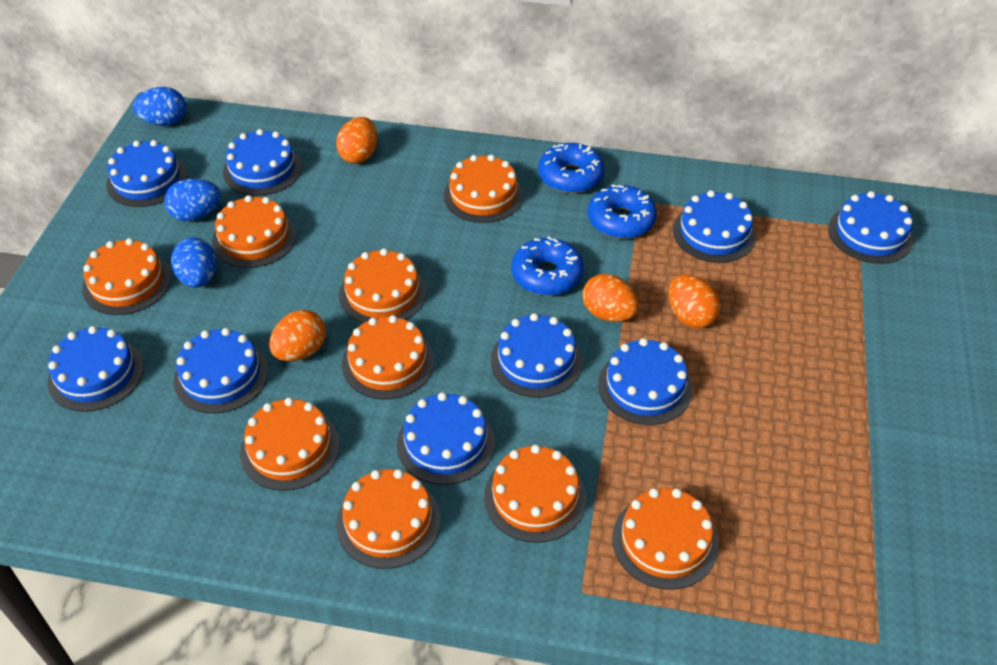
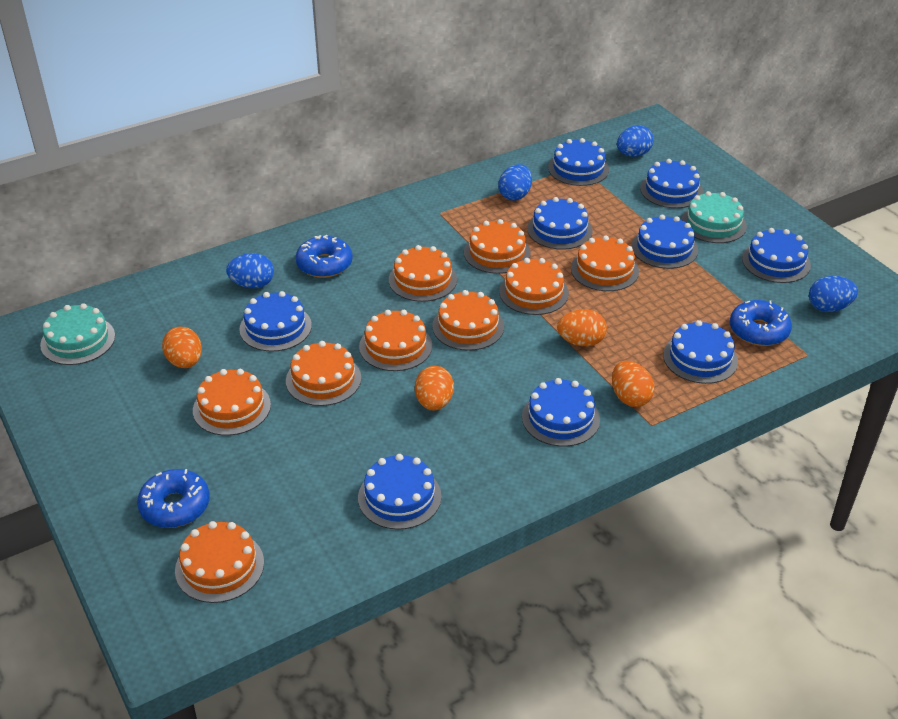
blue egg: 3 -> 4
turquoise cake: 0 -> 2

